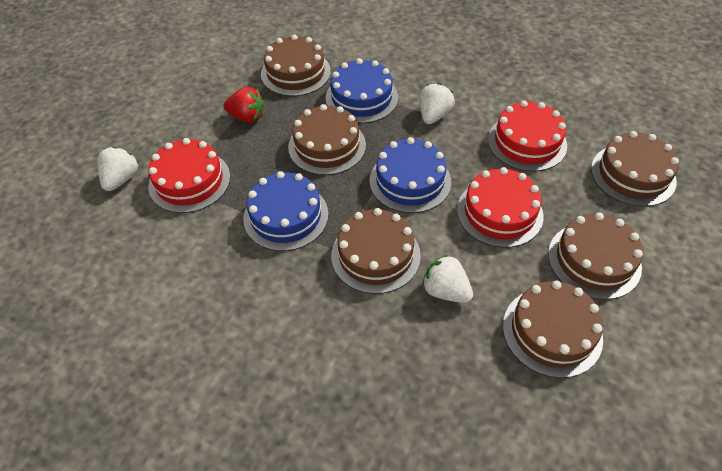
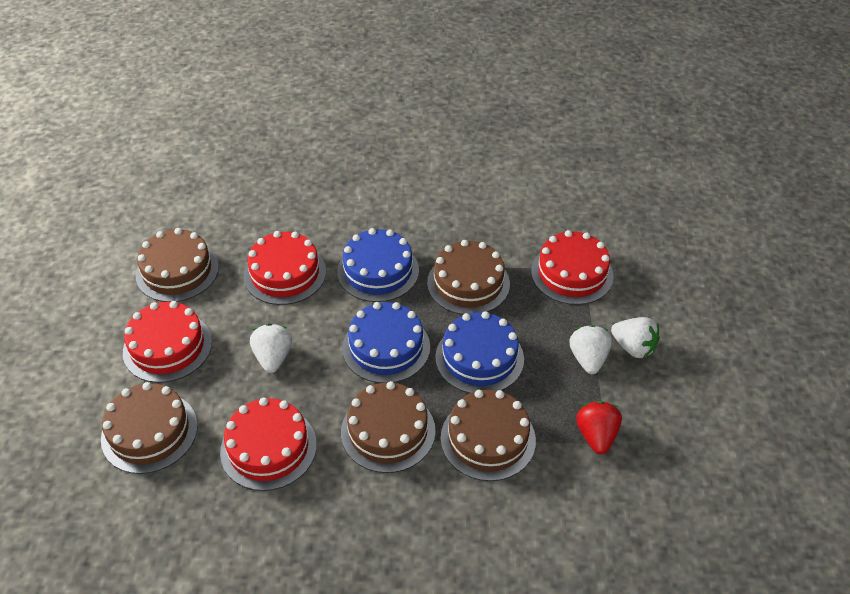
brown cake: 6 -> 5
red cake: 3 -> 4

